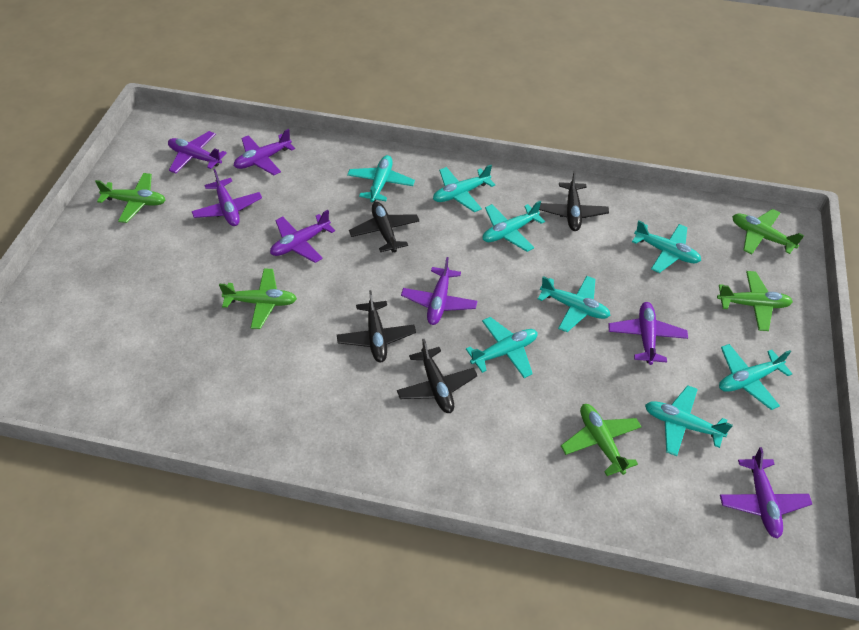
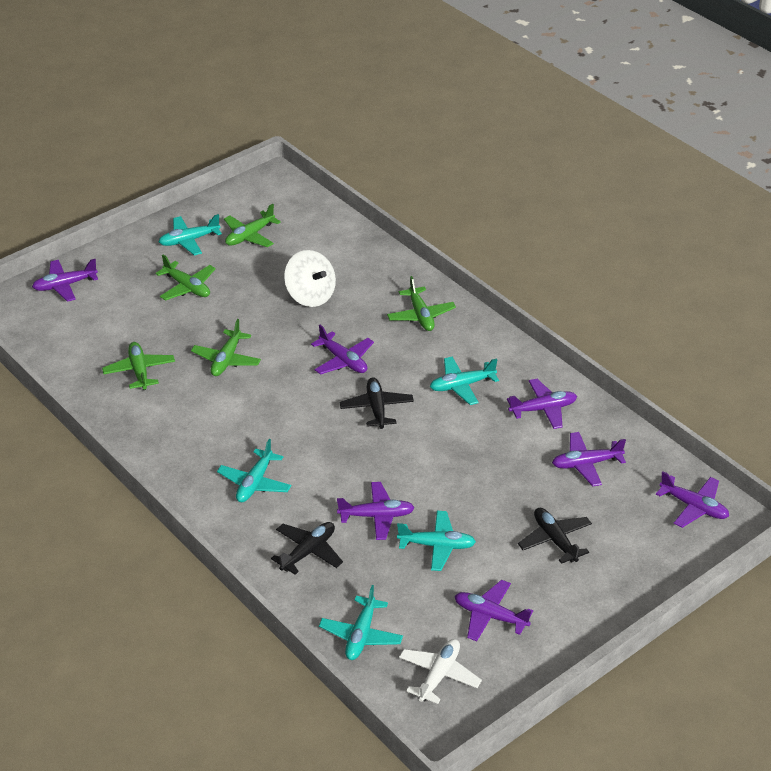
black plane: 4 -> 3
turquoise plane: 8 -> 5
white plane: 0 -> 1
white spinning top: 0 -> 1

